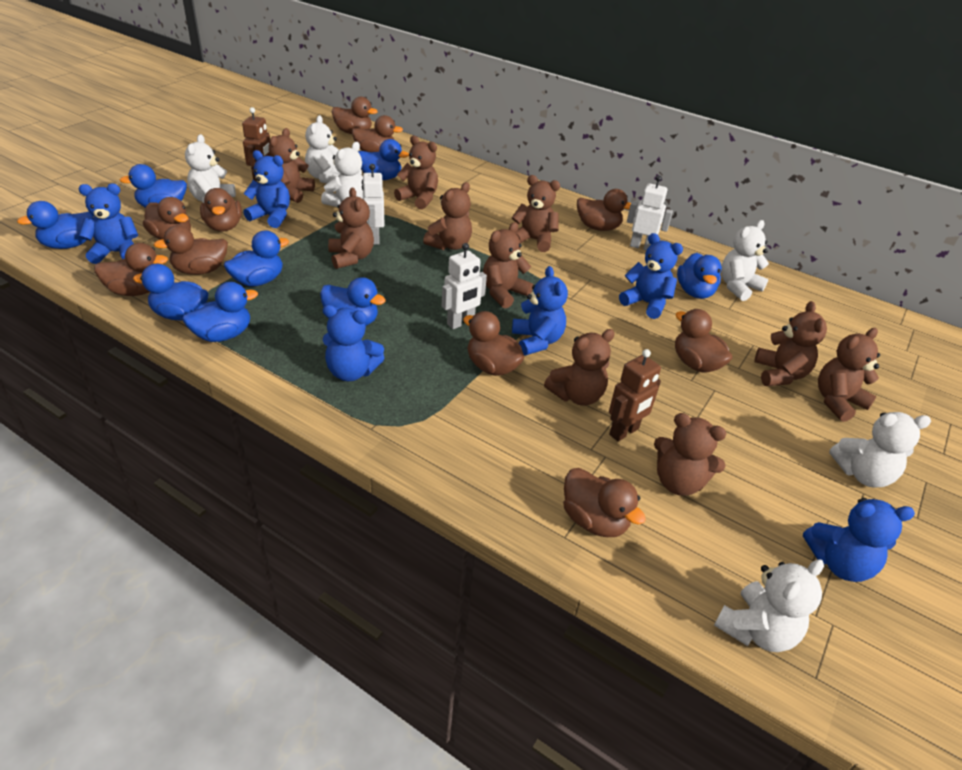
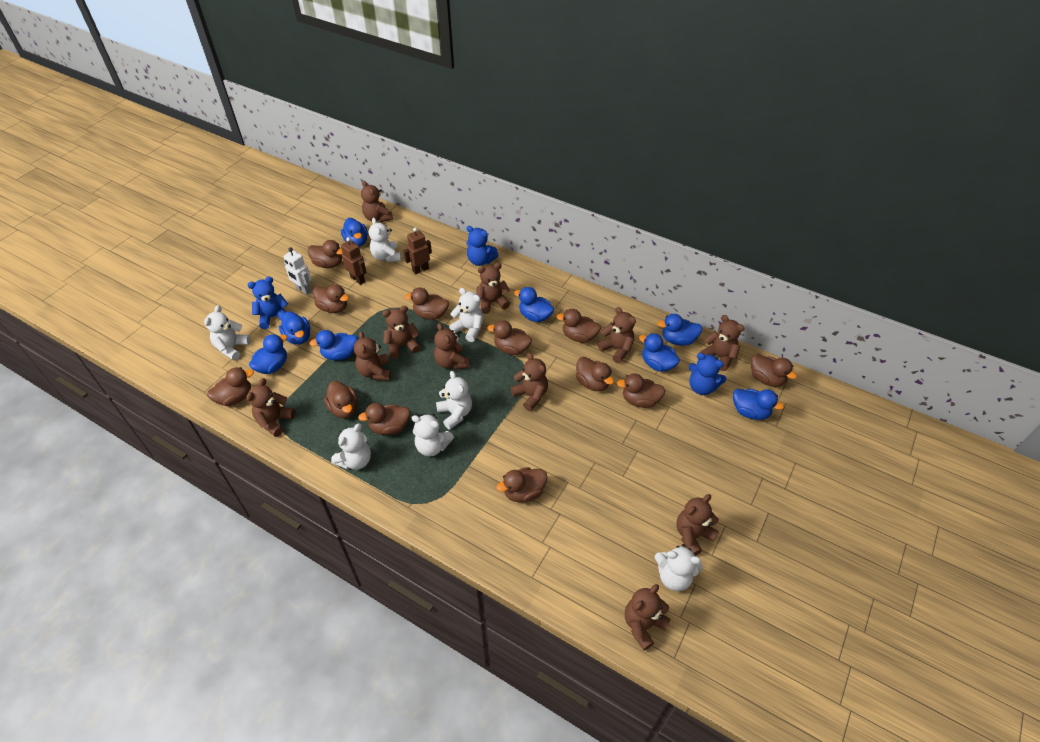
blue teddy bear: 6 -> 3
brown duck: 10 -> 12
brown teddy bear: 10 -> 11
white robot: 3 -> 1
white teddy bear: 6 -> 7

